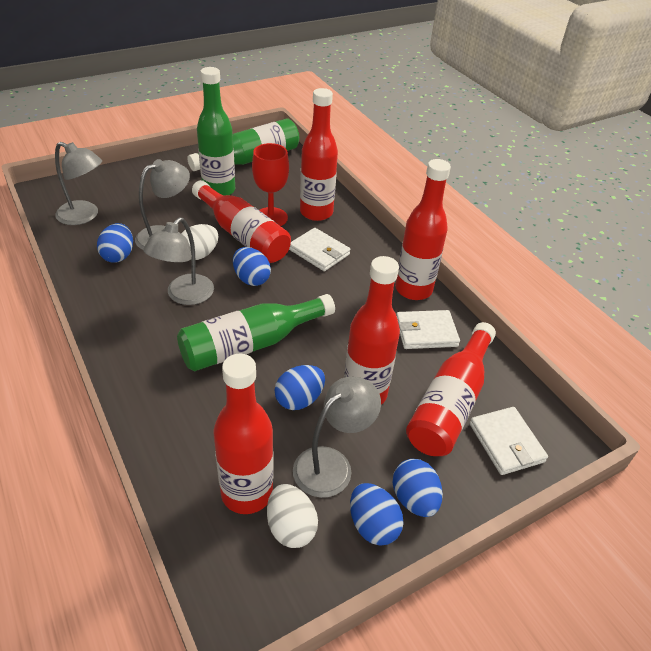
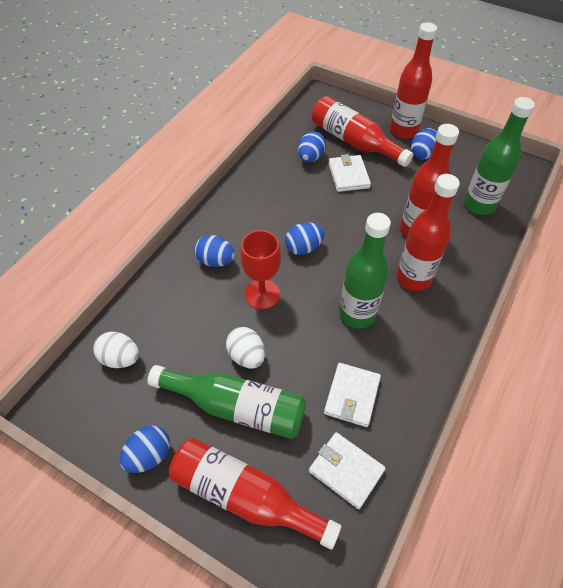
grey lamp: 4 -> 0
red bottle: 6 -> 5

